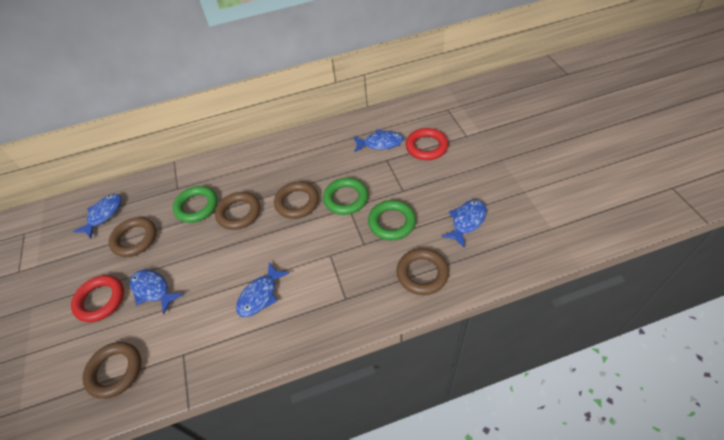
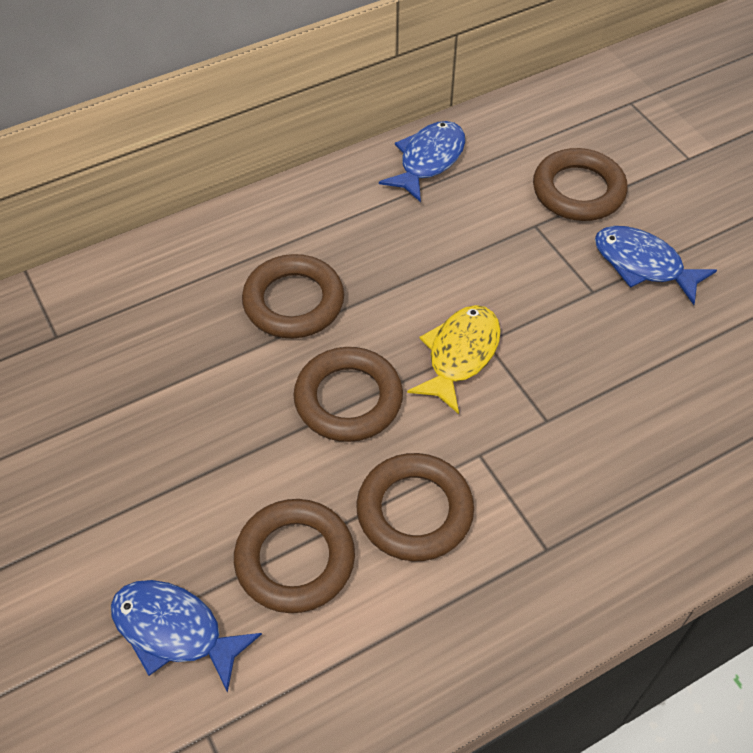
blue fish: 5 -> 3
green ring: 3 -> 0
red ring: 2 -> 0
yellow fish: 0 -> 1

